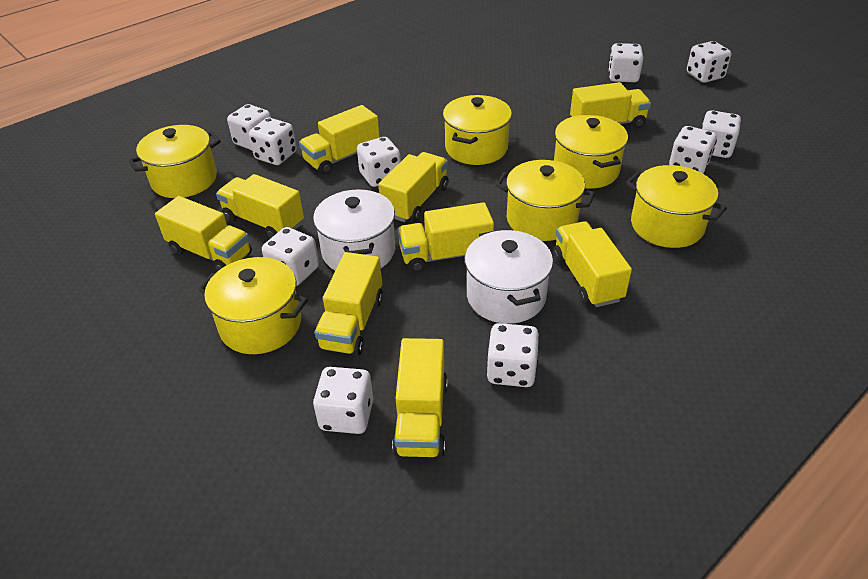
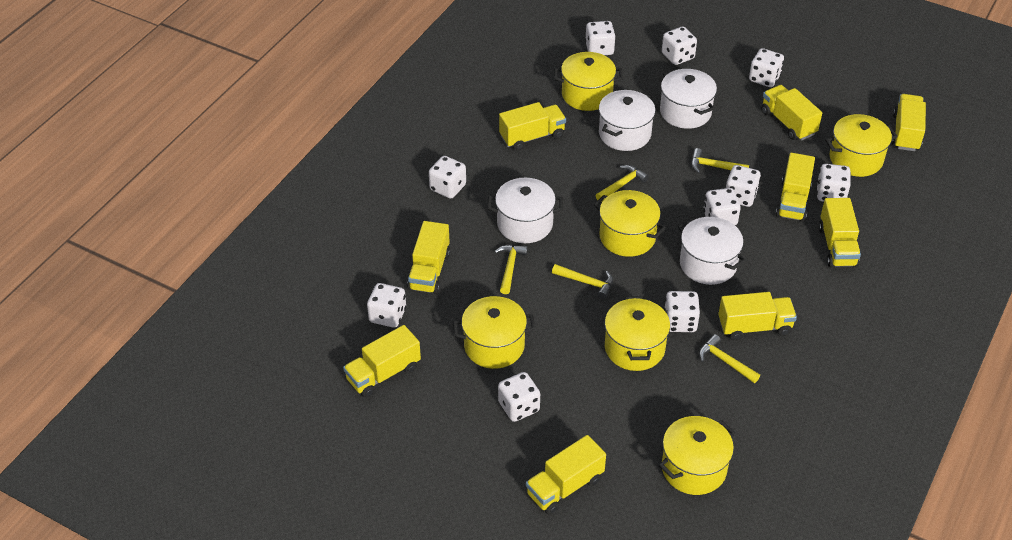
white pot: 2 -> 4
yellow hammer: 0 -> 5

